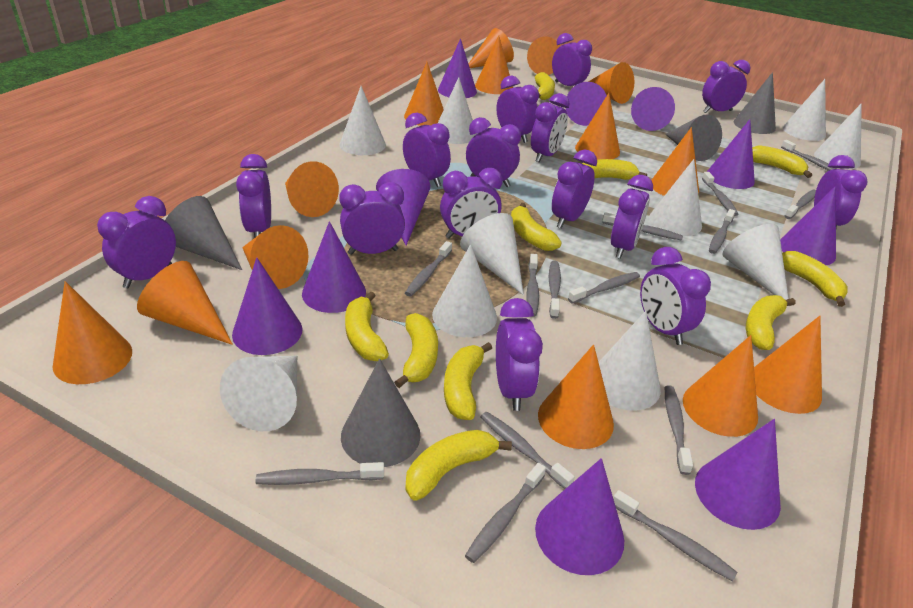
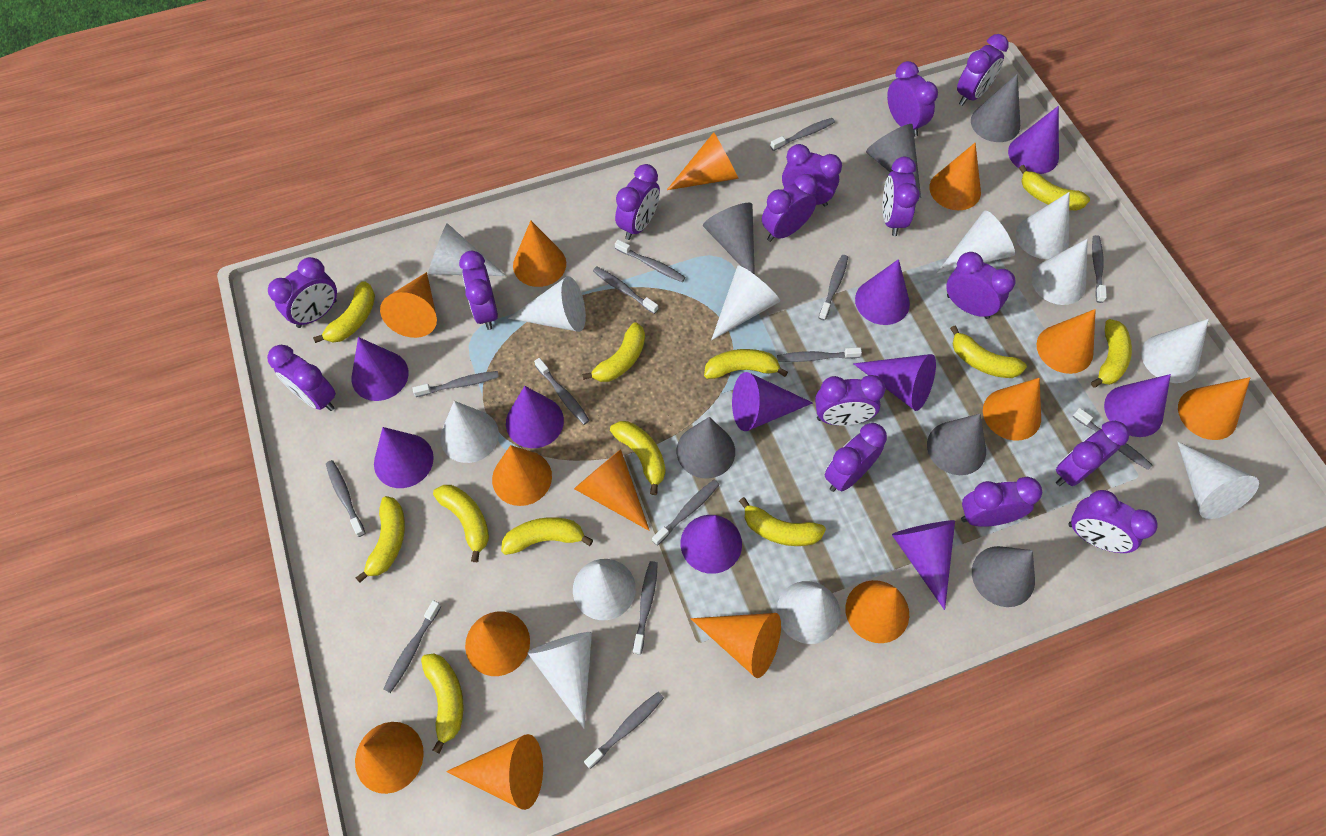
grey cone: 4 -> 6
white cone: 10 -> 12
yellow banana: 10 -> 12

